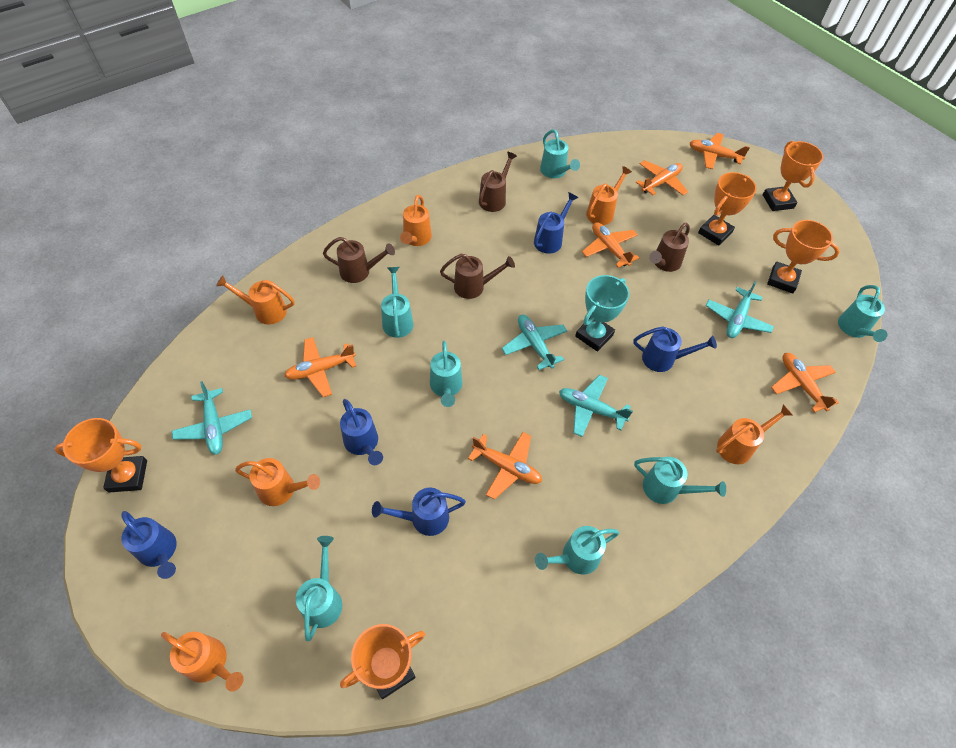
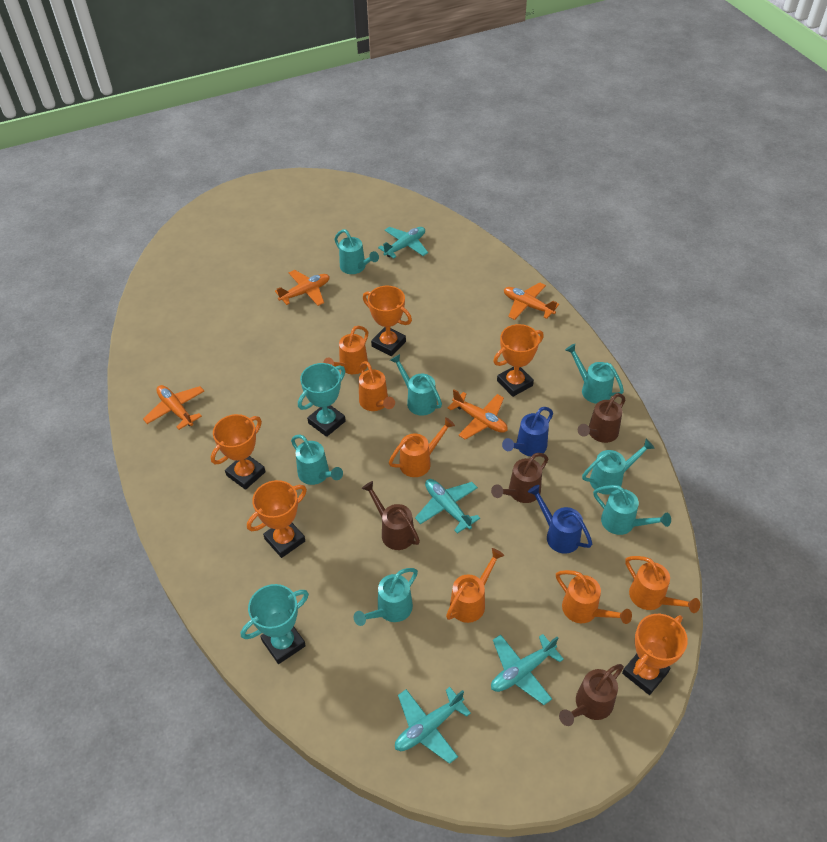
blue watering can: 5 -> 2
orange plane: 6 -> 4
turquoise trophy: 1 -> 2

